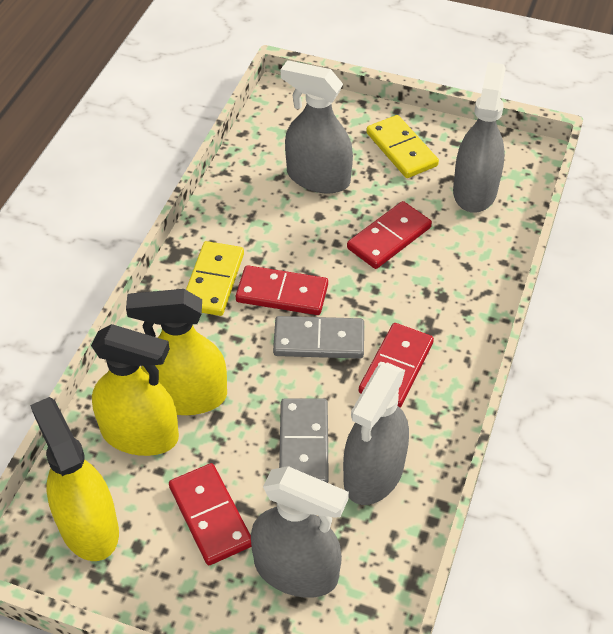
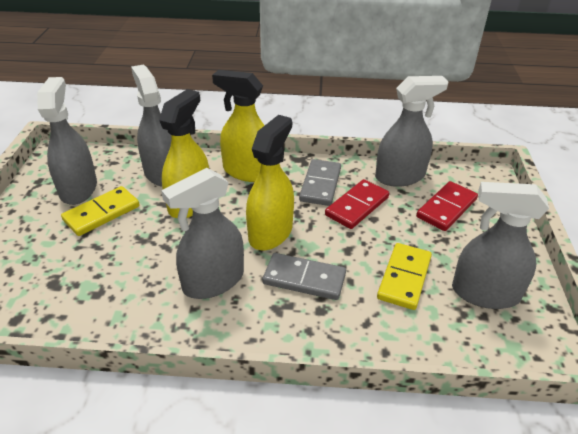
grey spray bottle: 4 -> 5
red domino: 4 -> 2

